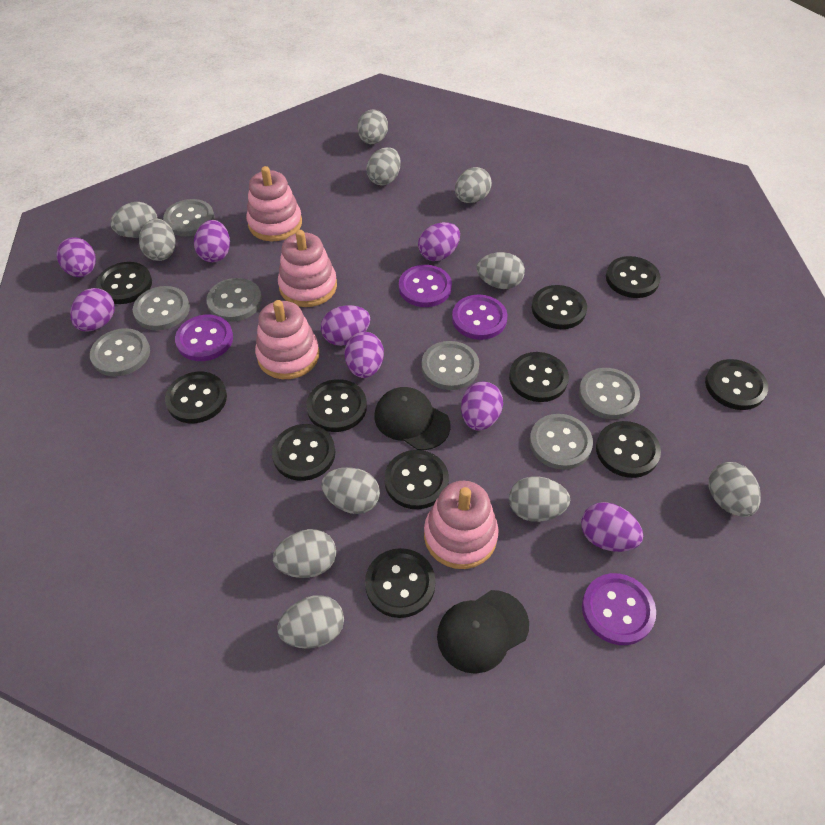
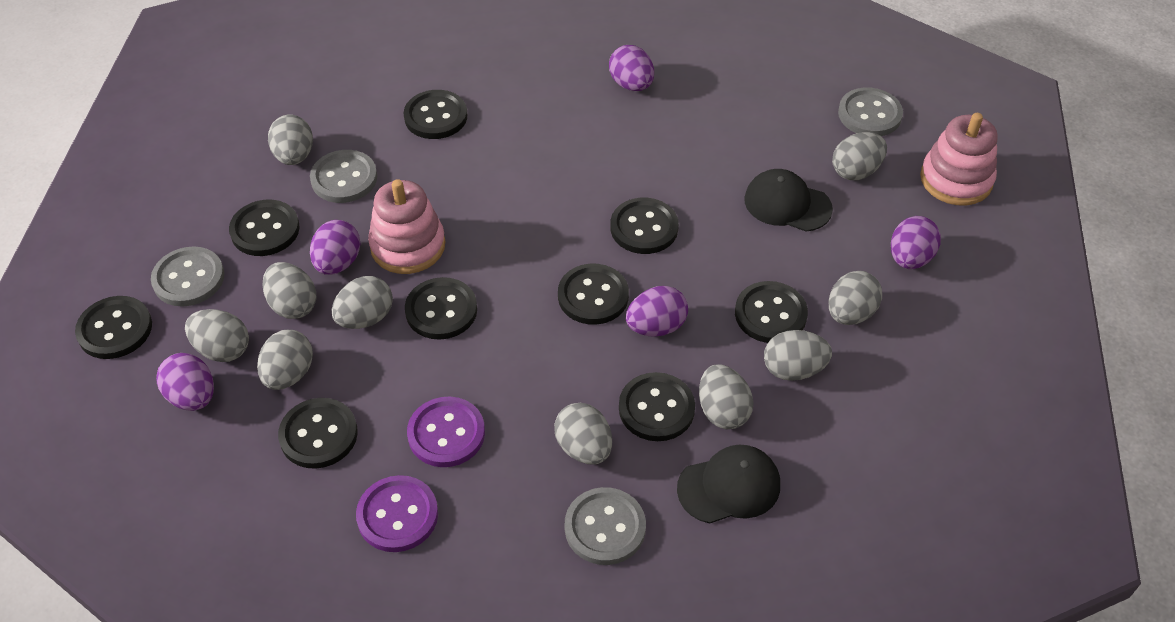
black button: 11 -> 9
grey button: 7 -> 4
grey egg: 11 -> 10
pink stacking toy: 4 -> 2
purple button: 4 -> 2
purple egg: 8 -> 5

